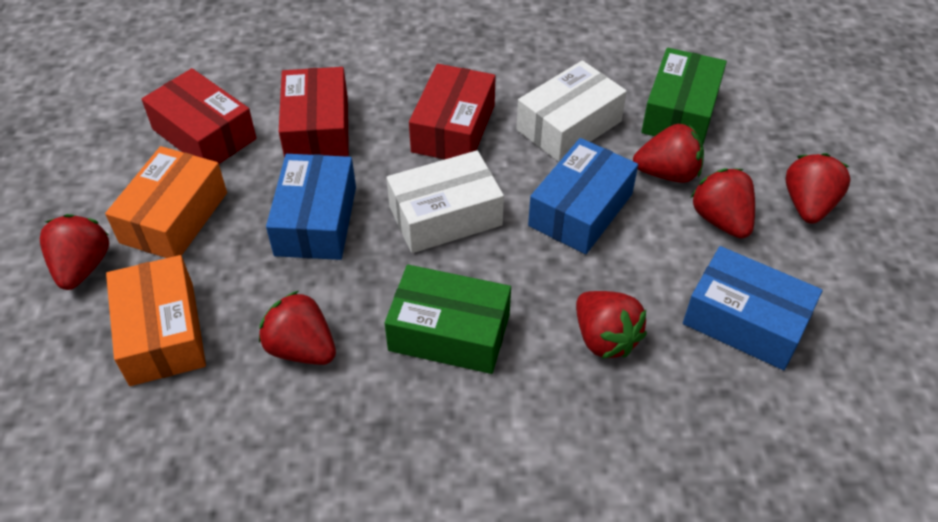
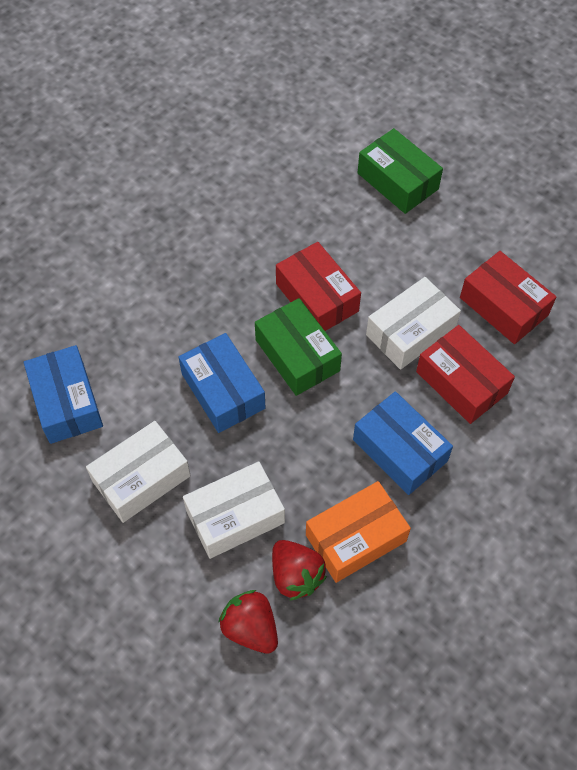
orange box: 2 -> 1
red strawberry: 6 -> 2
white box: 2 -> 3

